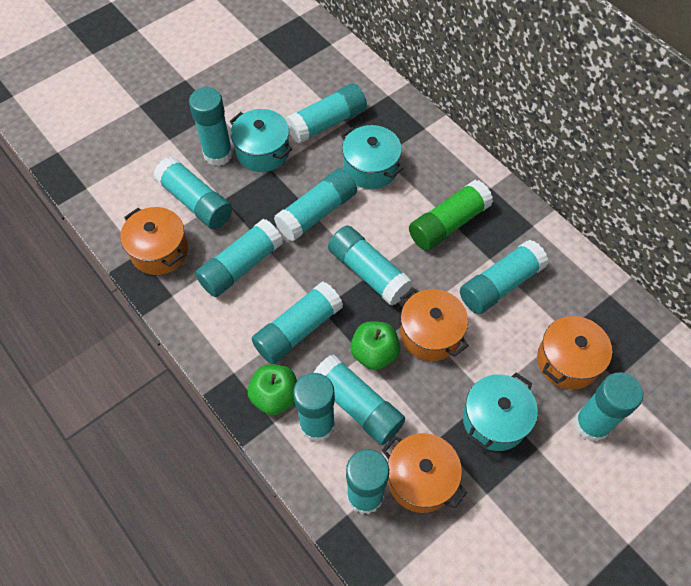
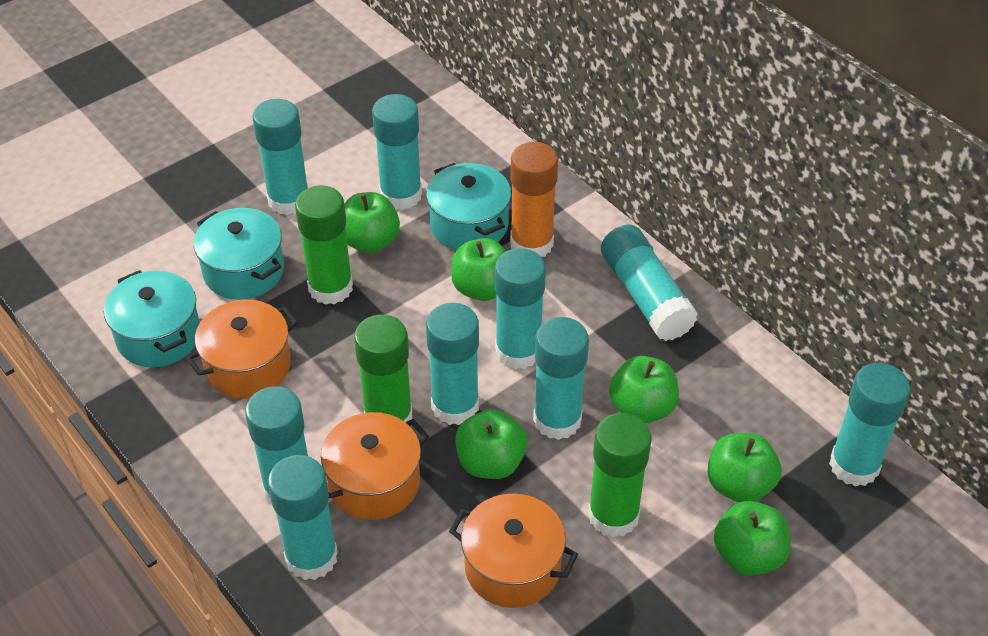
green apple: 2 -> 6
green glue stick: 1 -> 3
orange glue stick: 0 -> 1
orange pot: 4 -> 3
turquoise glue stick: 12 -> 9

